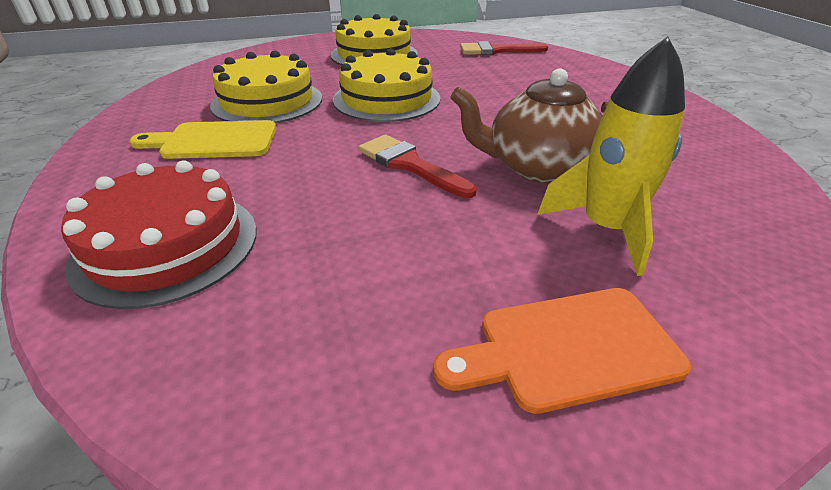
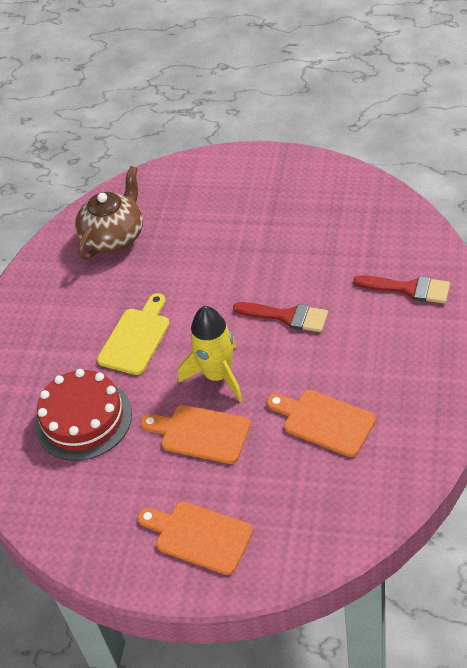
orange cutting board: 1 -> 3
yellow cake: 3 -> 0

